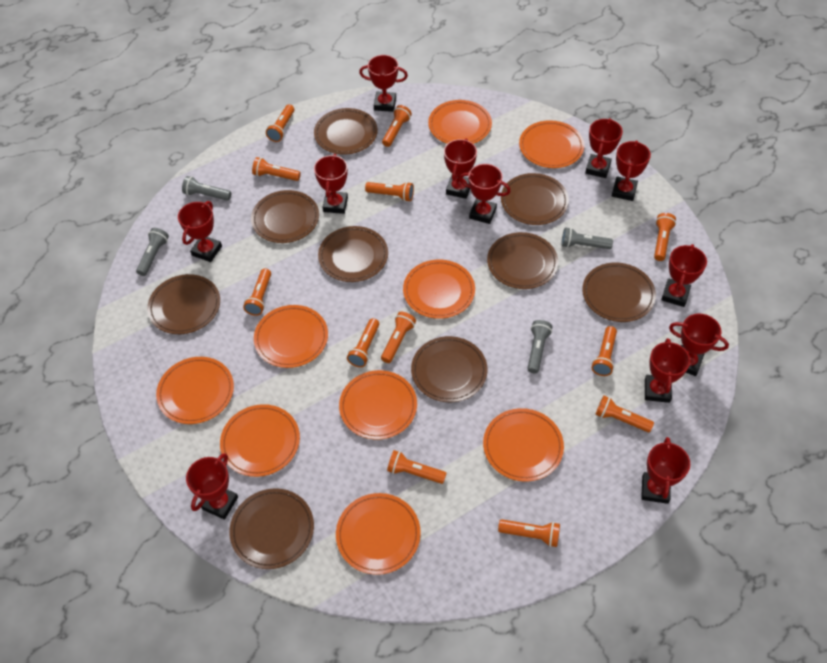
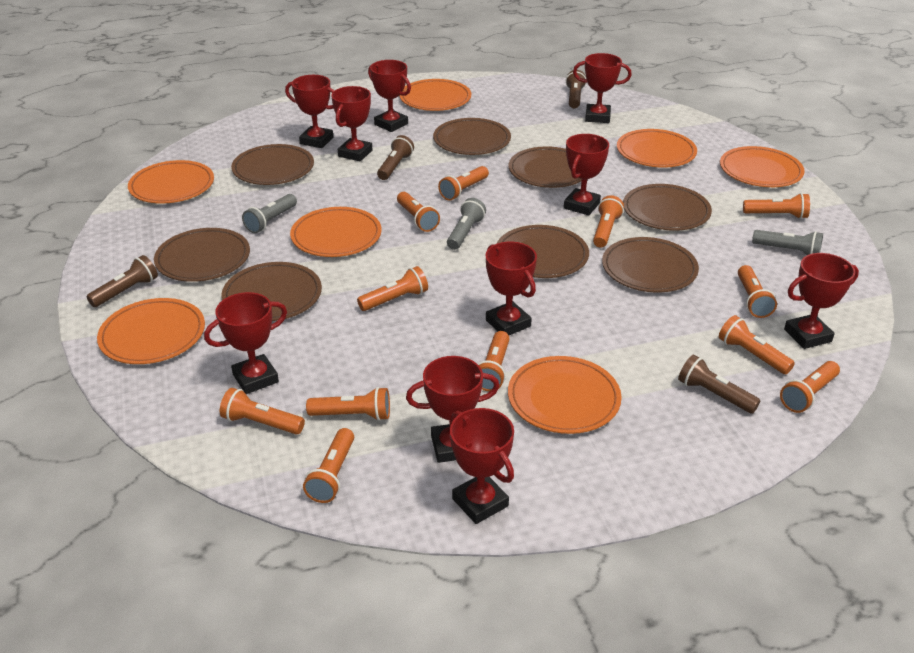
brown flashlight: 0 -> 4
brown plate: 9 -> 8
grey flashlight: 4 -> 3
orange plate: 9 -> 7
red trophy: 12 -> 10

